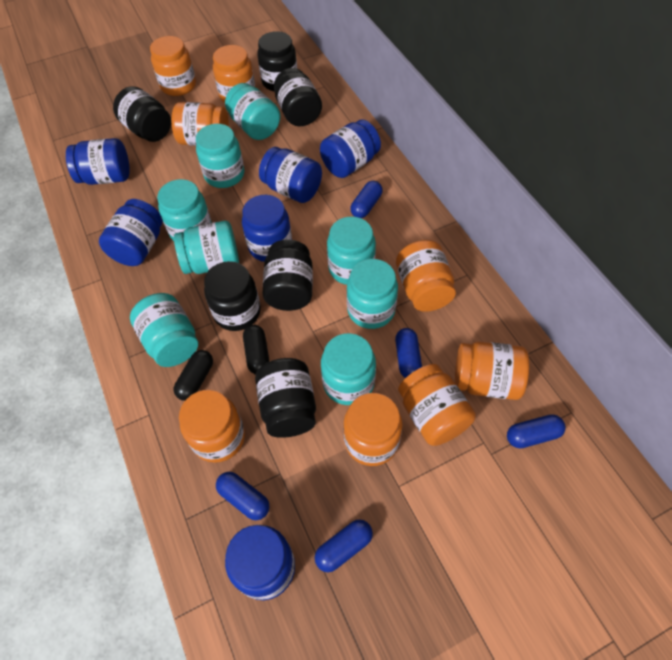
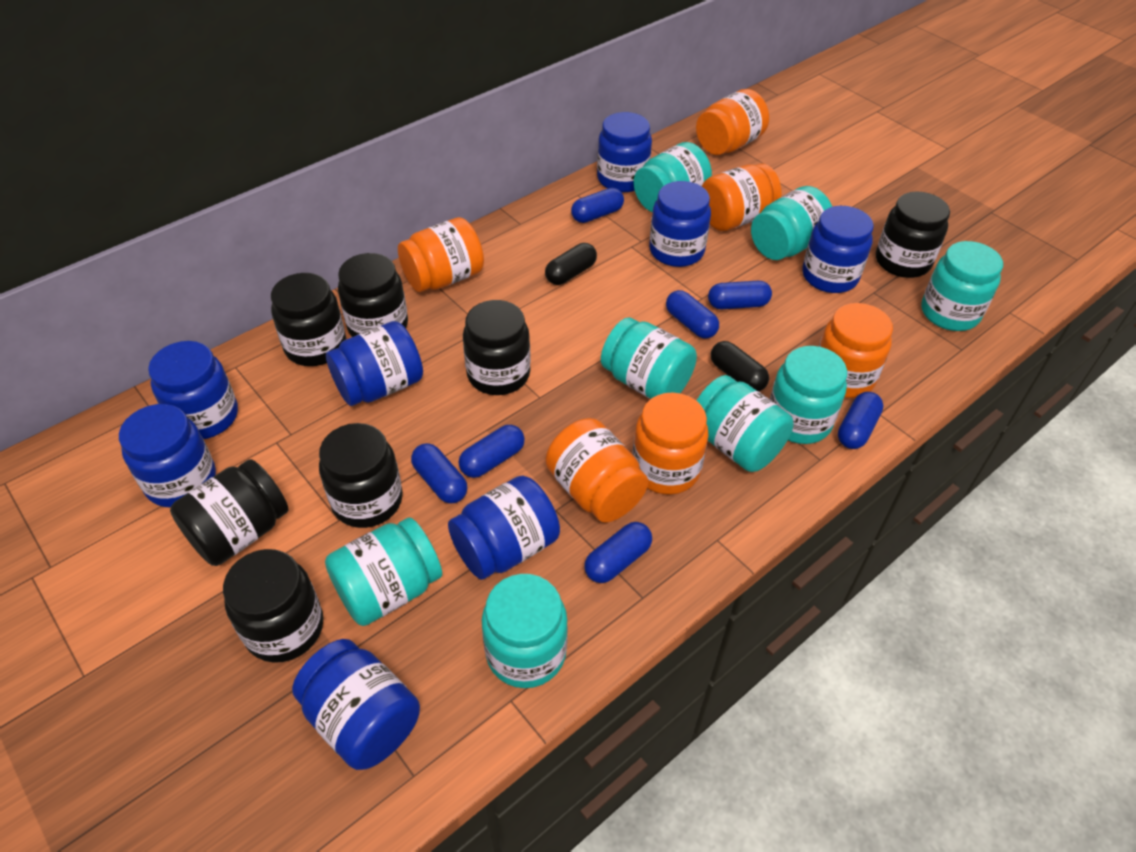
black jar: 6 -> 7
blue capsule: 5 -> 7
blue jar: 6 -> 8
orange jar: 8 -> 6

